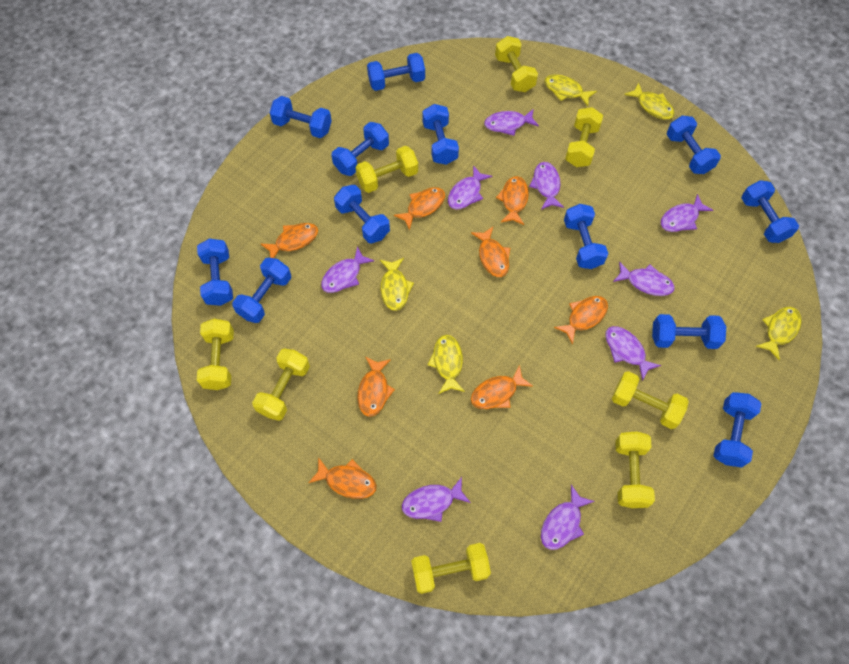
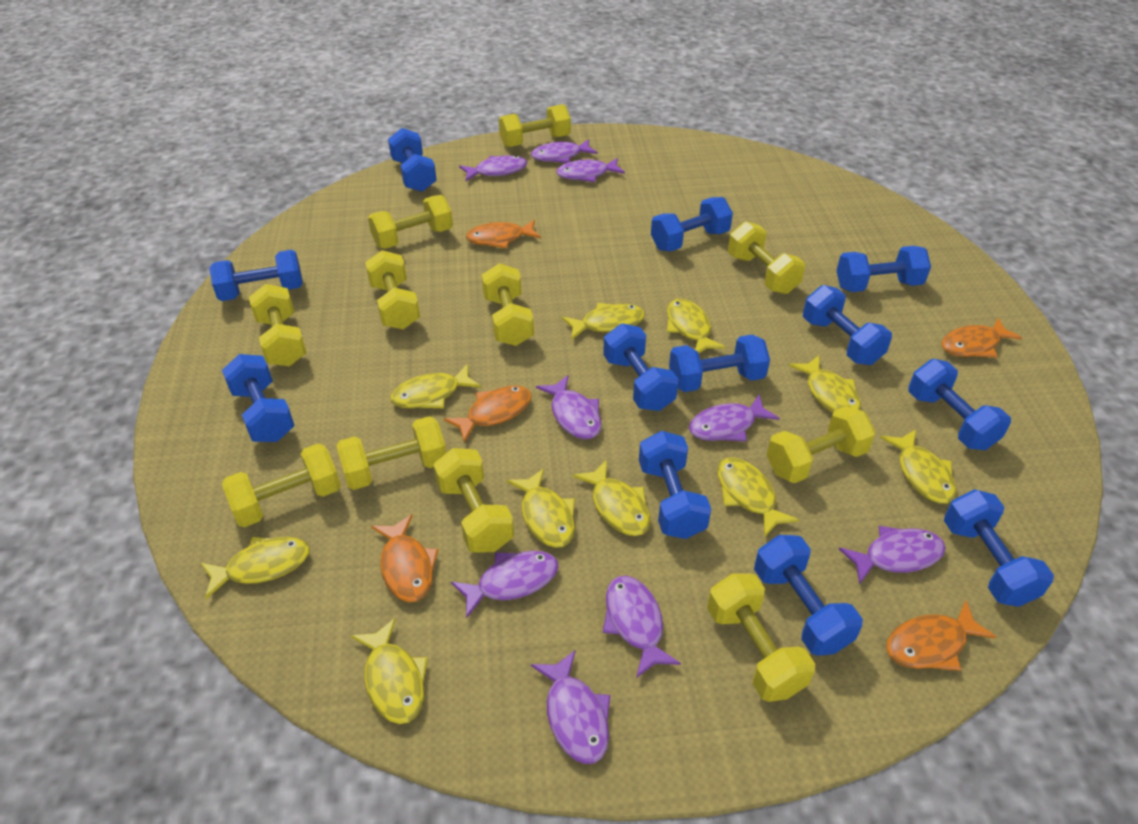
orange fish: 8 -> 5
yellow dumbbell: 8 -> 11
yellow fish: 5 -> 10

